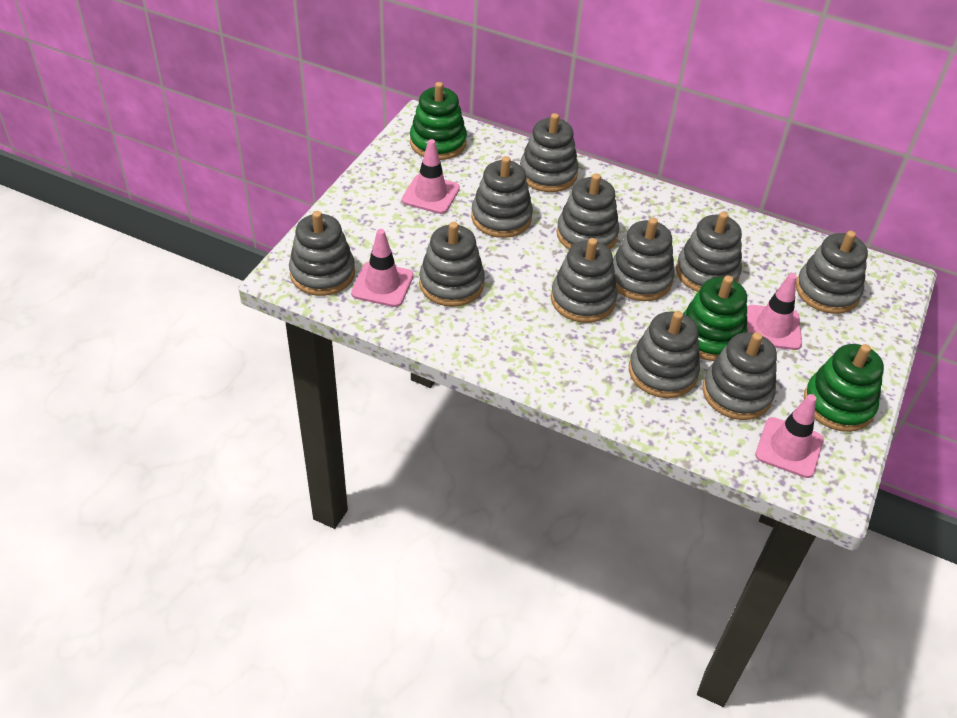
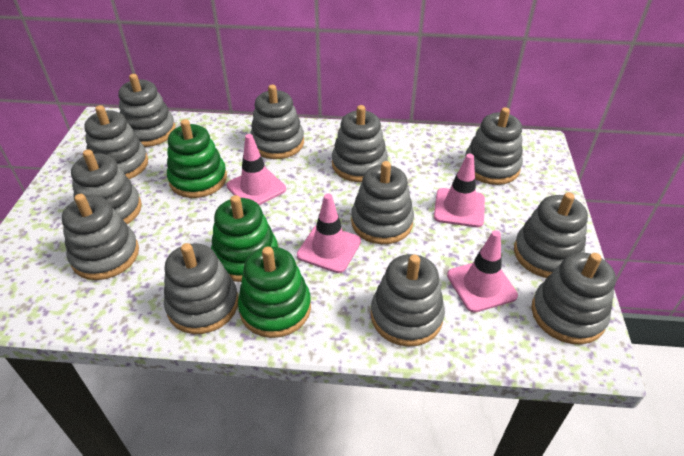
grey stacking toy: 11 -> 12

